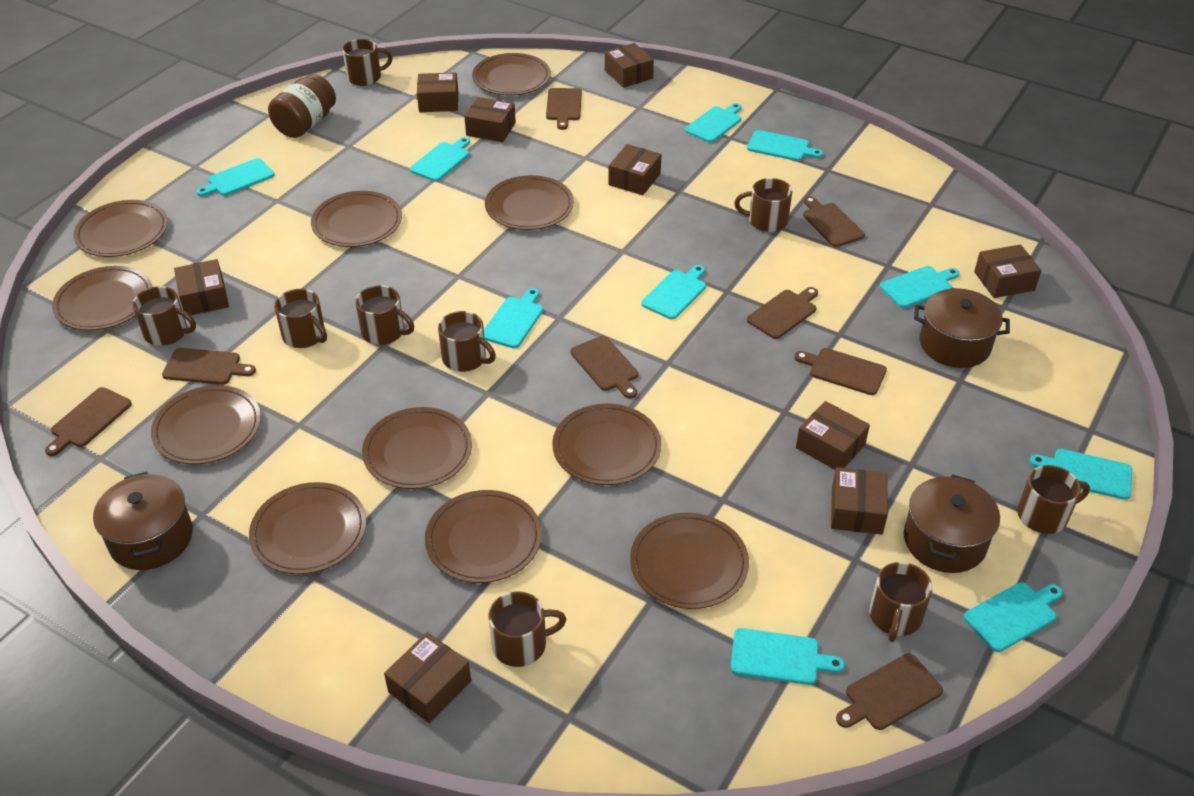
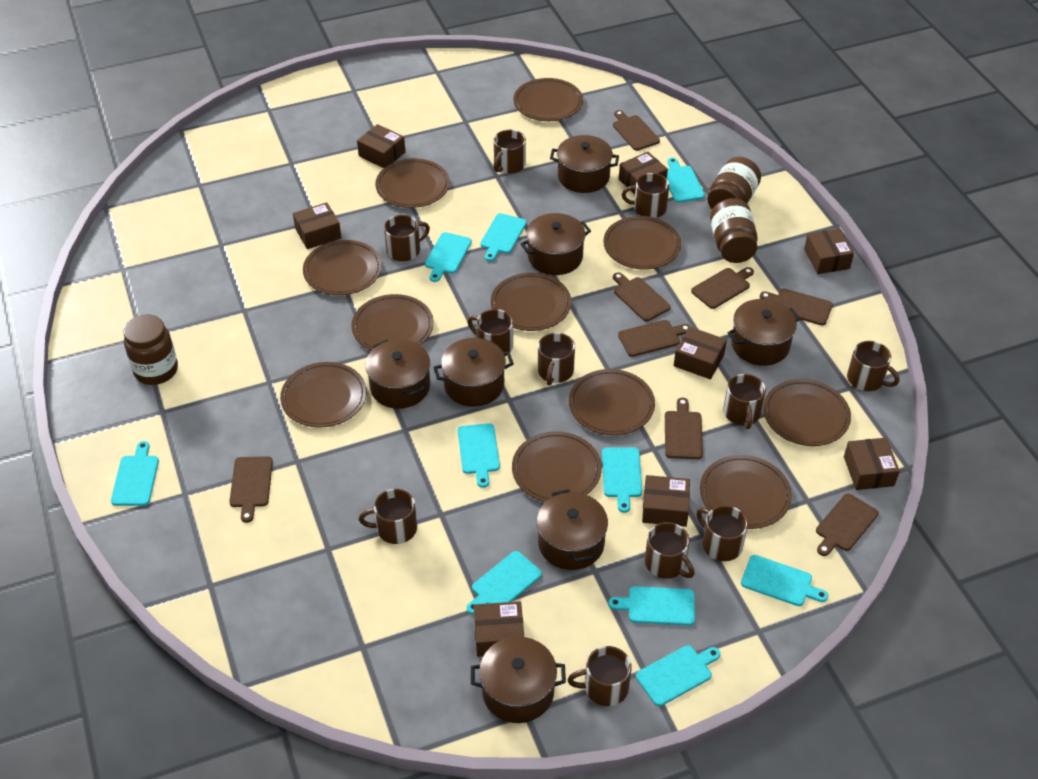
brown box: 9 -> 8
brown jar: 1 -> 3
brown mug: 9 -> 11
brown pot: 3 -> 7

